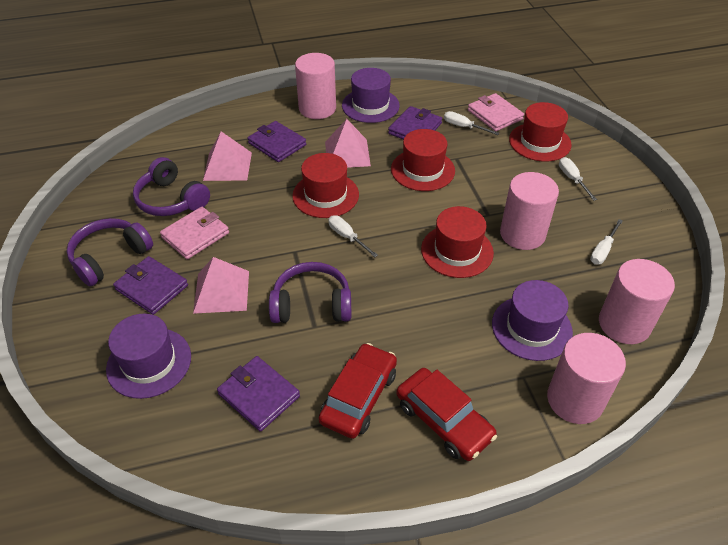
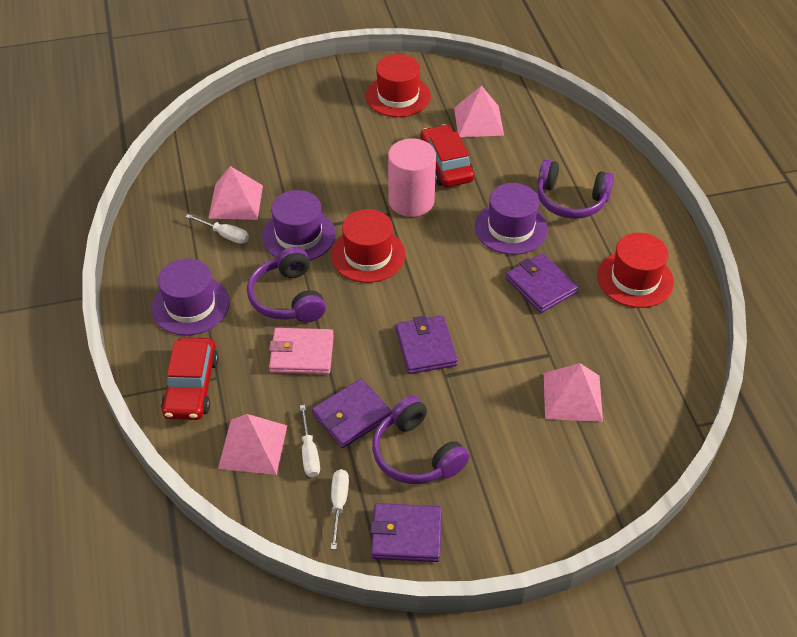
pink cylinder: 4 -> 1
pink pyramid: 3 -> 4
pink wallet: 2 -> 1
red hat: 4 -> 3
white screwdriver: 4 -> 3

